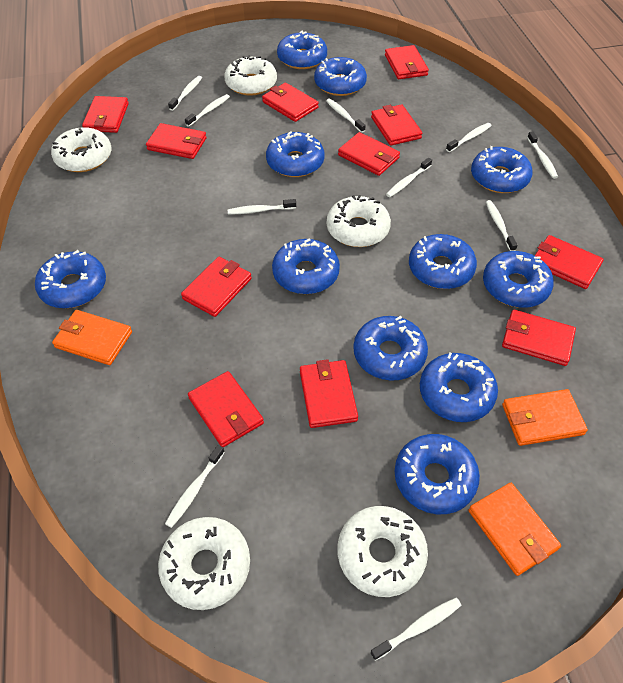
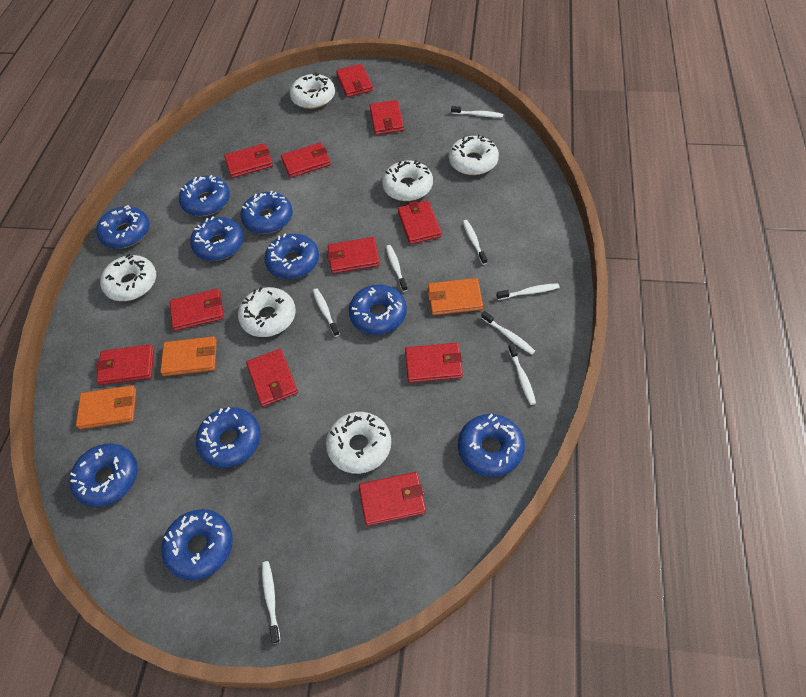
blue donut: 11 -> 10
white donut: 5 -> 6
white toothbrush: 10 -> 8

